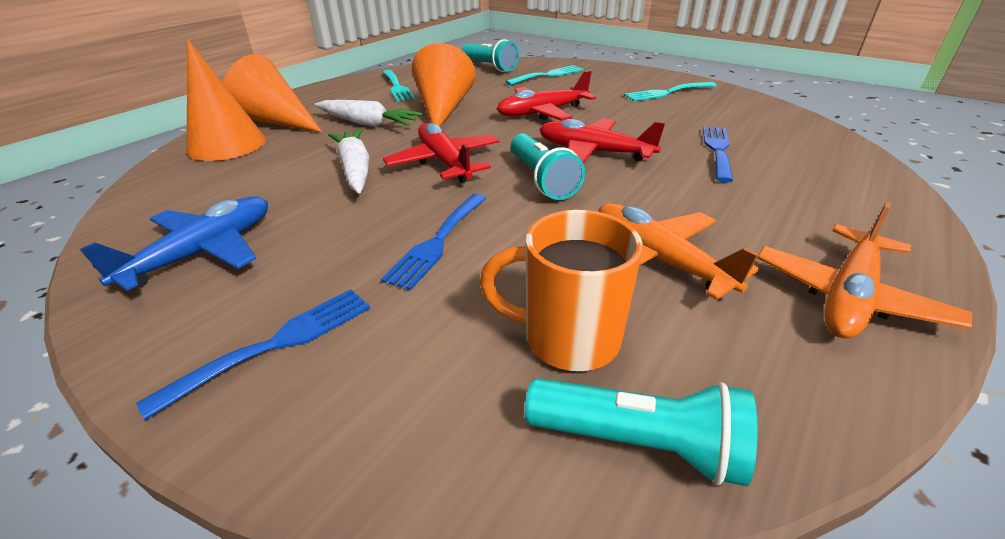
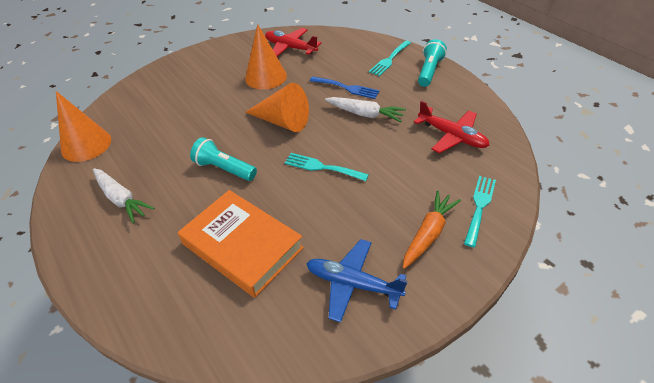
blue fork: 3 -> 1
orange book: 0 -> 1
orange carrot: 0 -> 1
orange mug: 1 -> 0
orange plane: 2 -> 0
red plane: 3 -> 2
turquoise flashlight: 3 -> 2

